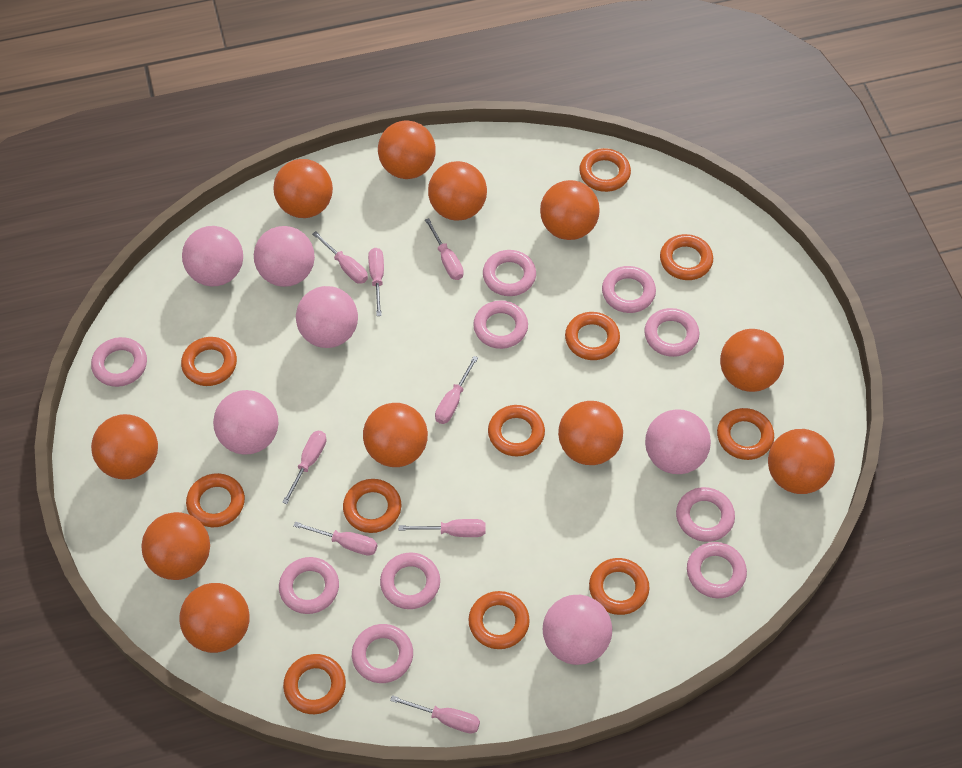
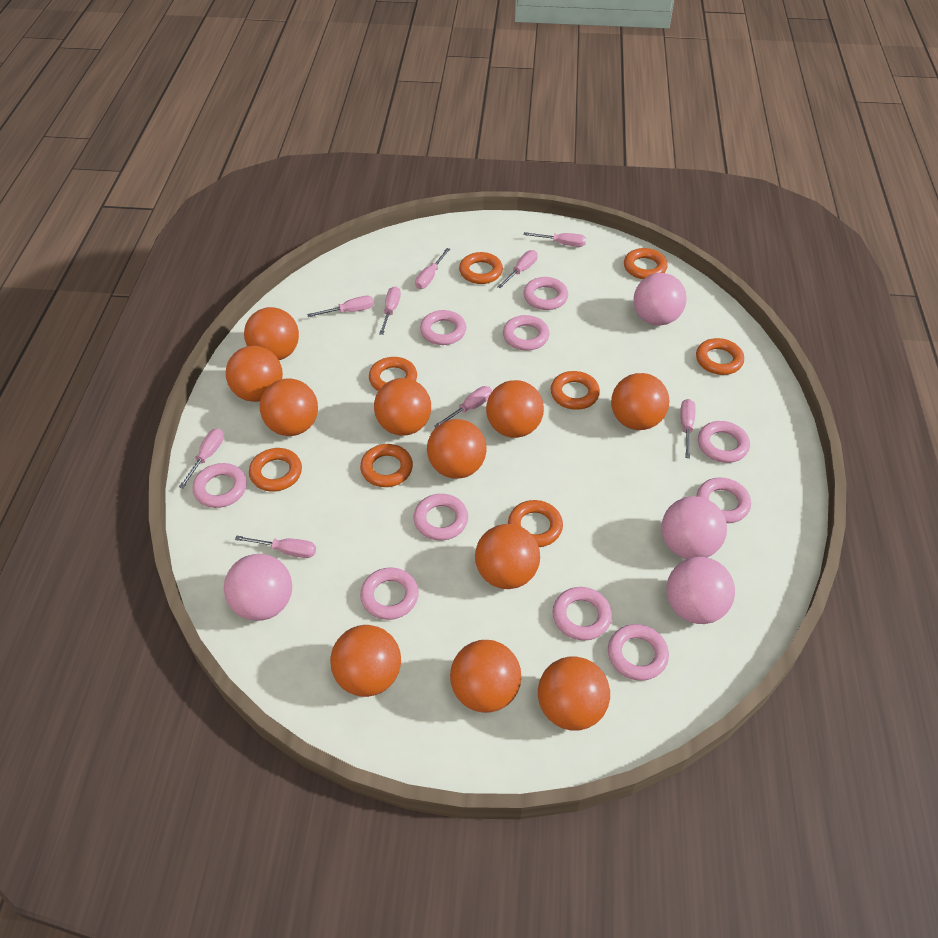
orange ring: 11 -> 8
pink ball: 6 -> 4
pink screwdriver: 8 -> 9

